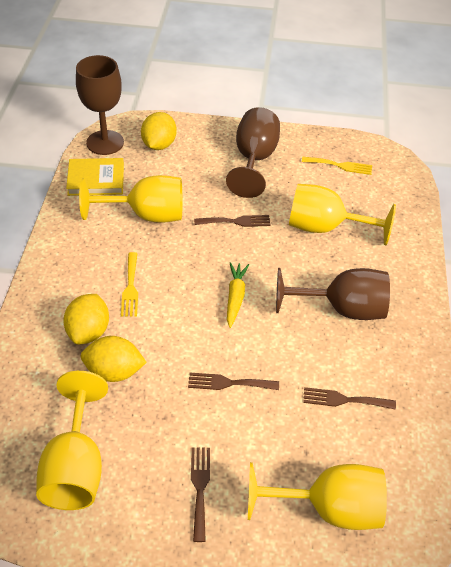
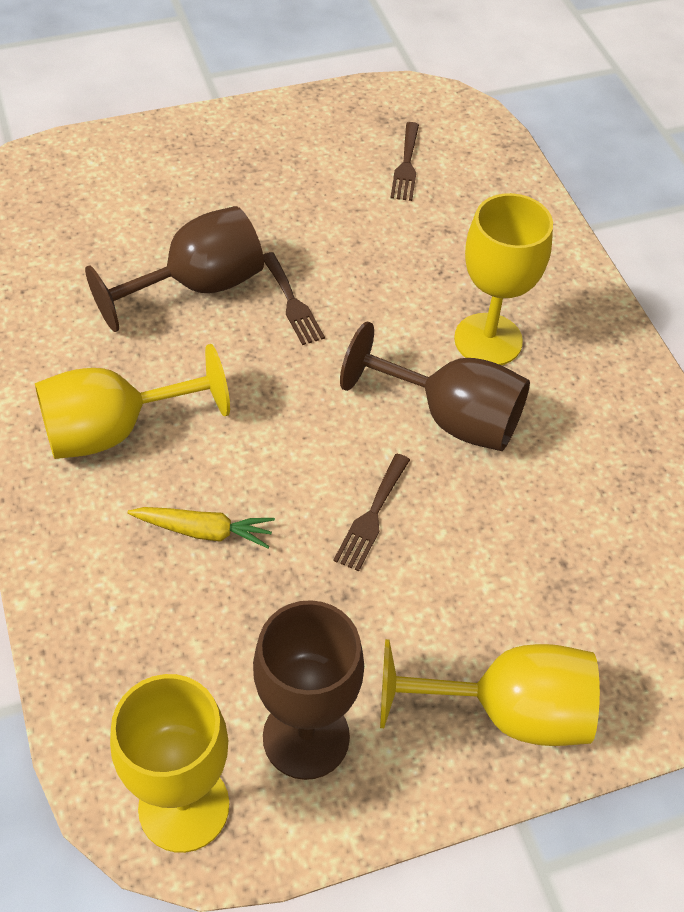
brown fork: 4 -> 3
yellow book: 1 -> 0
yellow fork: 2 -> 0
yellow lemon: 3 -> 0

